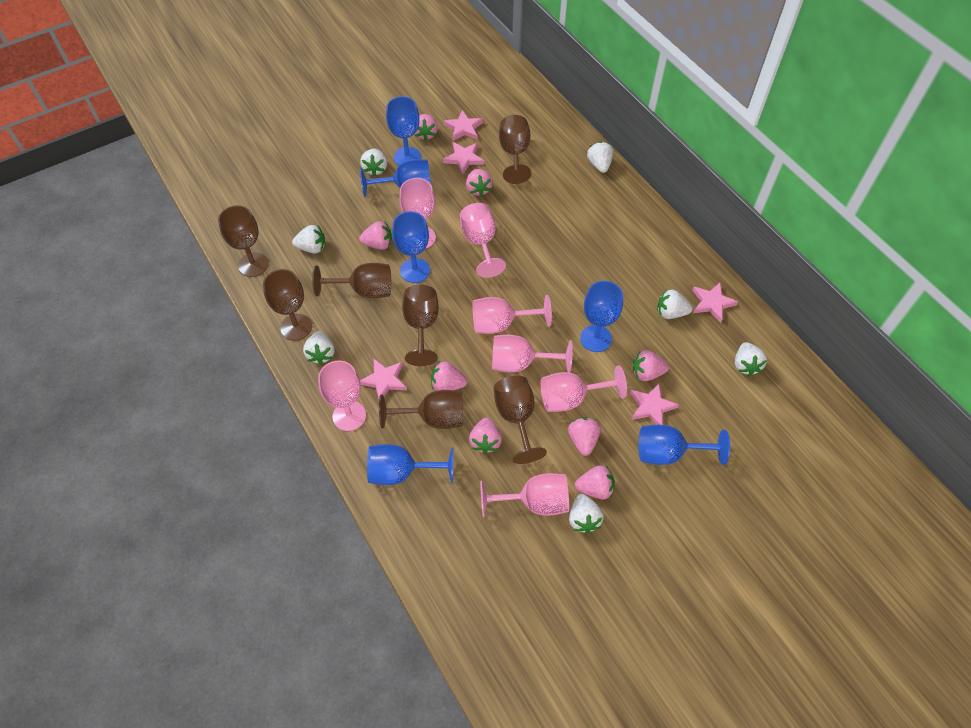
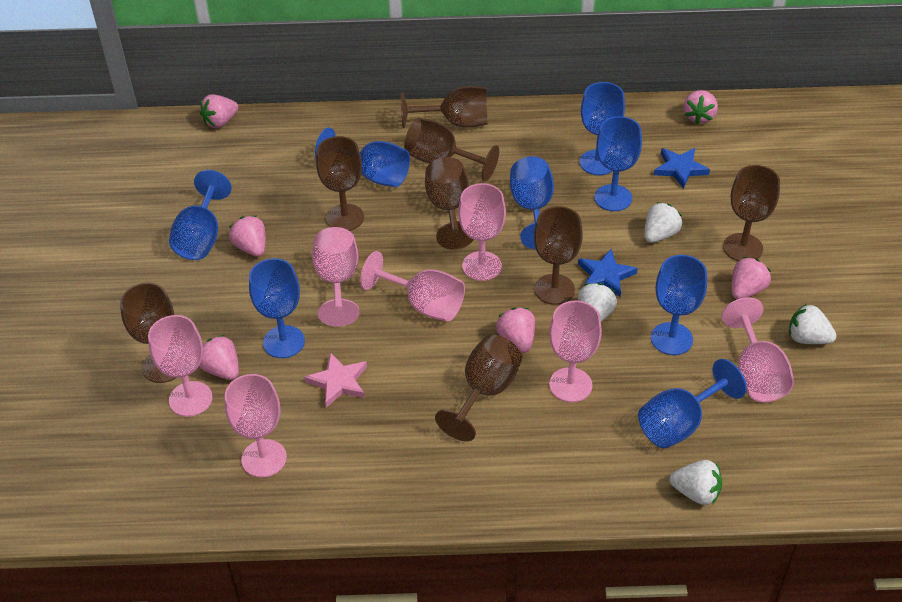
blue goblet: 6 -> 8
blue star: 0 -> 2
brown goblet: 7 -> 8
pink star: 5 -> 1
pink strawberry: 8 -> 6
white strawberry: 7 -> 4

